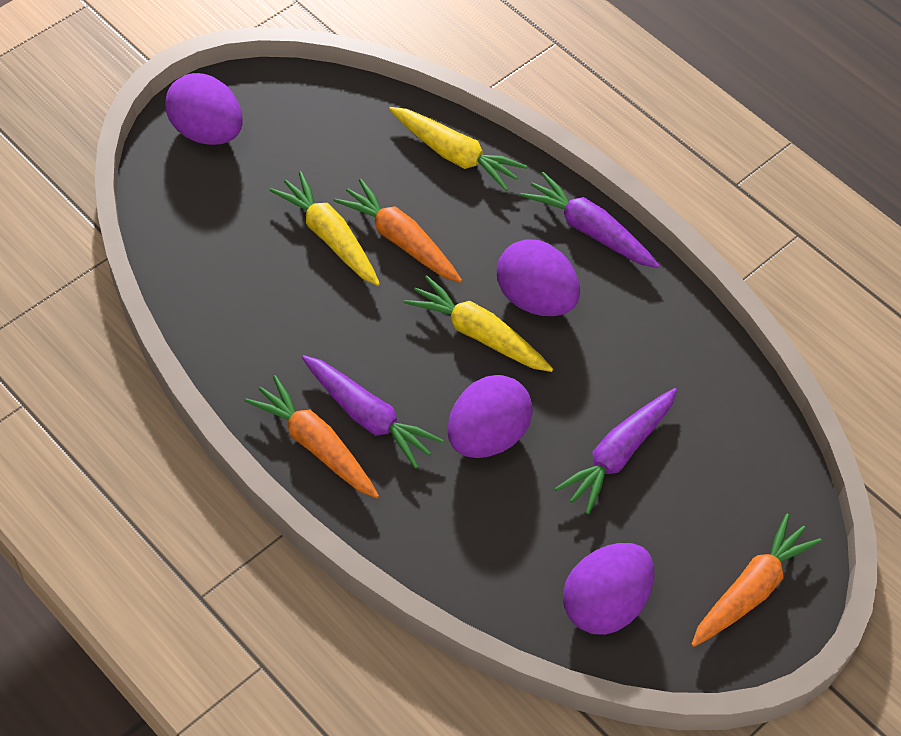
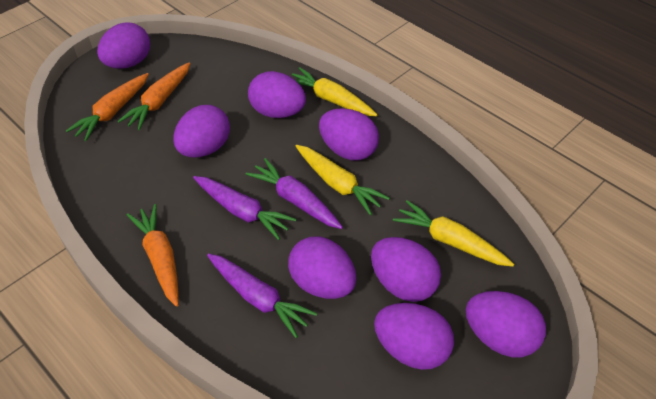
purple egg: 4 -> 8

